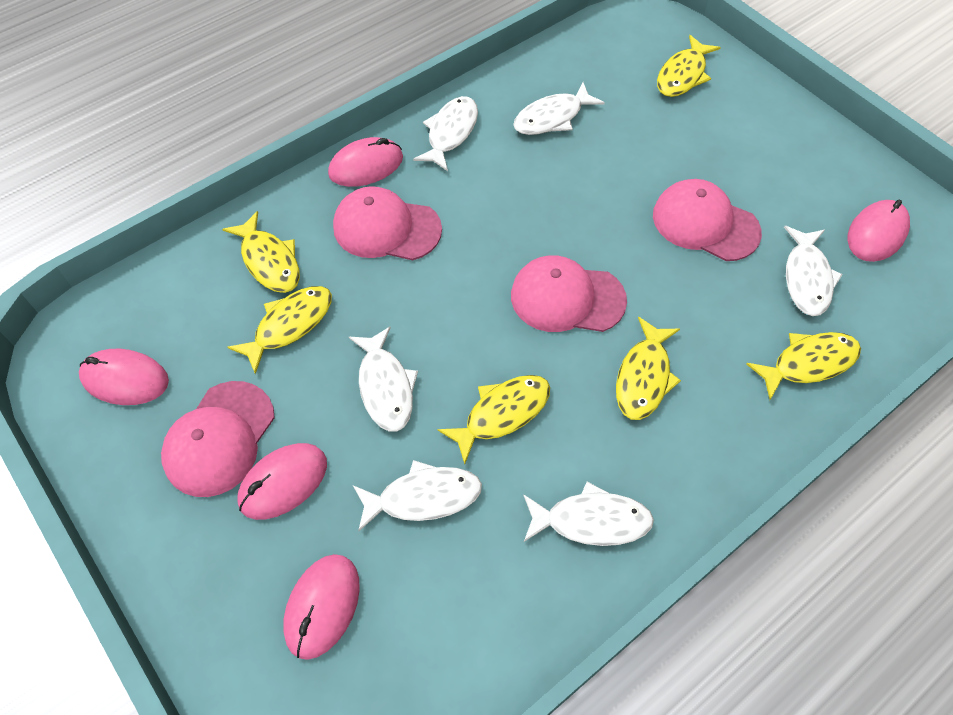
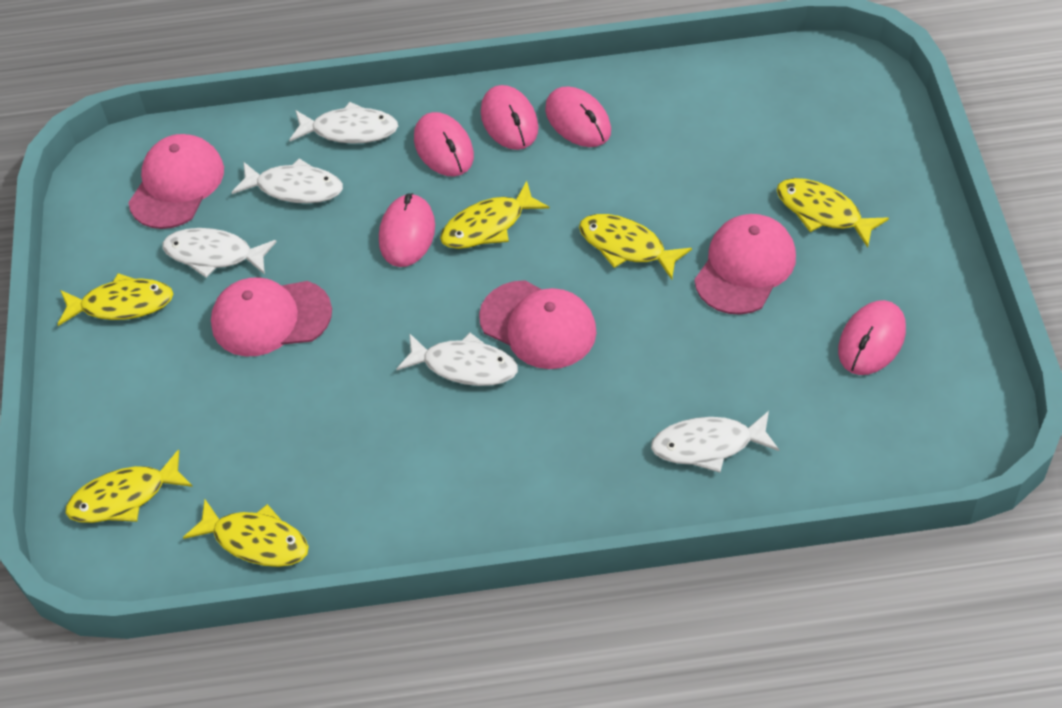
white fish: 6 -> 5

